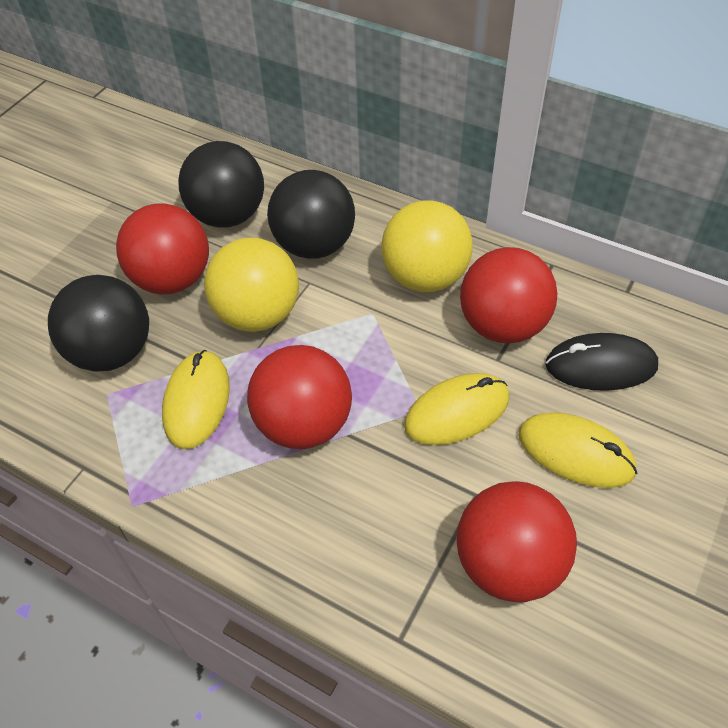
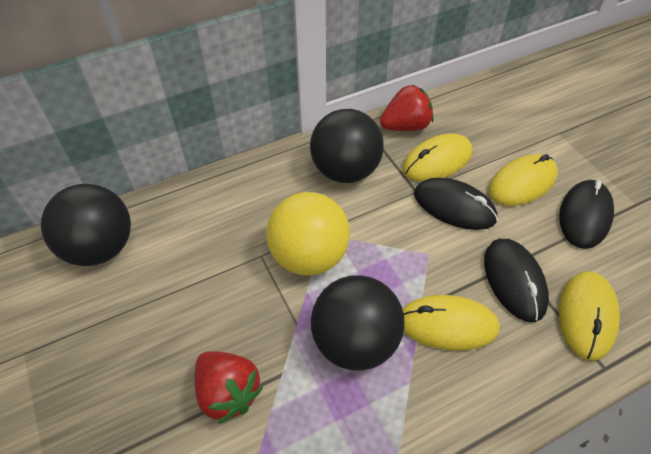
black mouse: 1 -> 3
red ball: 4 -> 0
red strawberry: 0 -> 2
yellow ball: 2 -> 1
yellow mouse: 3 -> 4

